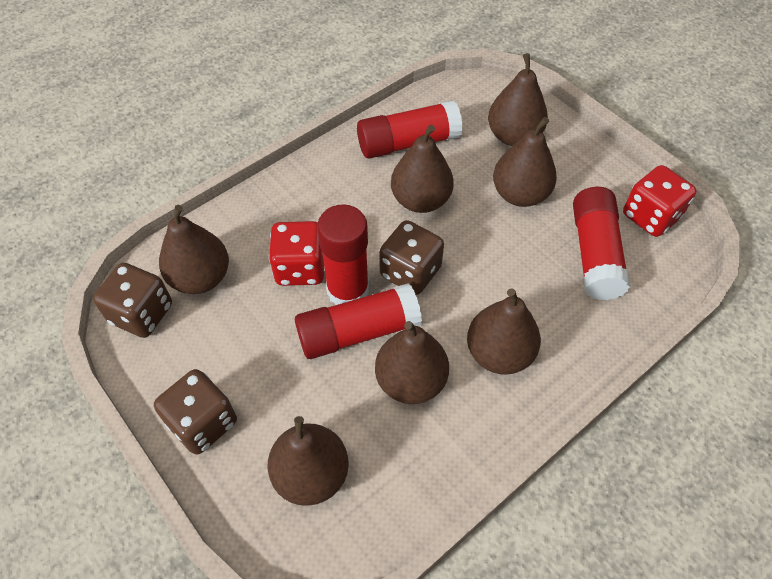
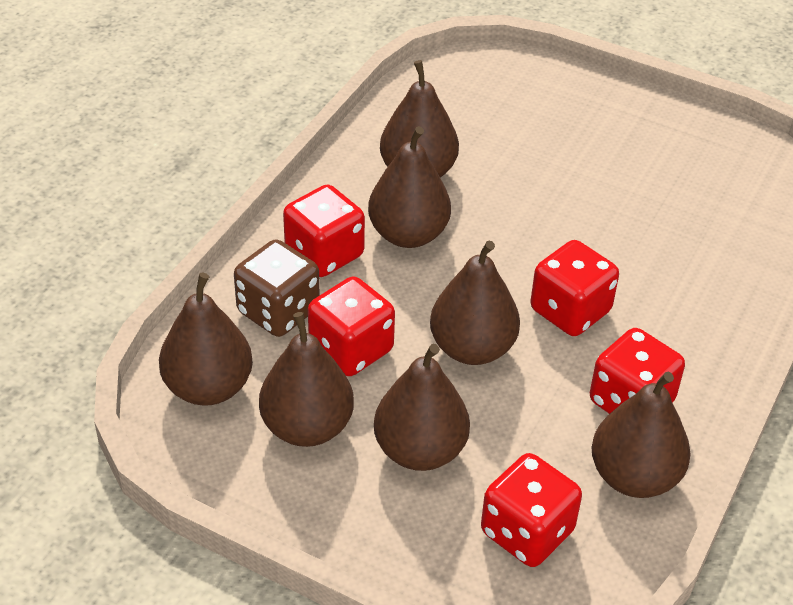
brown dice: 3 -> 1
red dice: 2 -> 5
red glue stick: 4 -> 0

